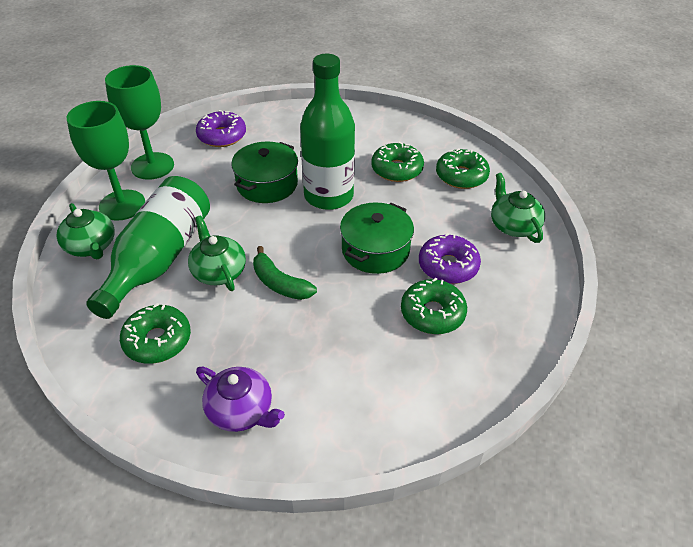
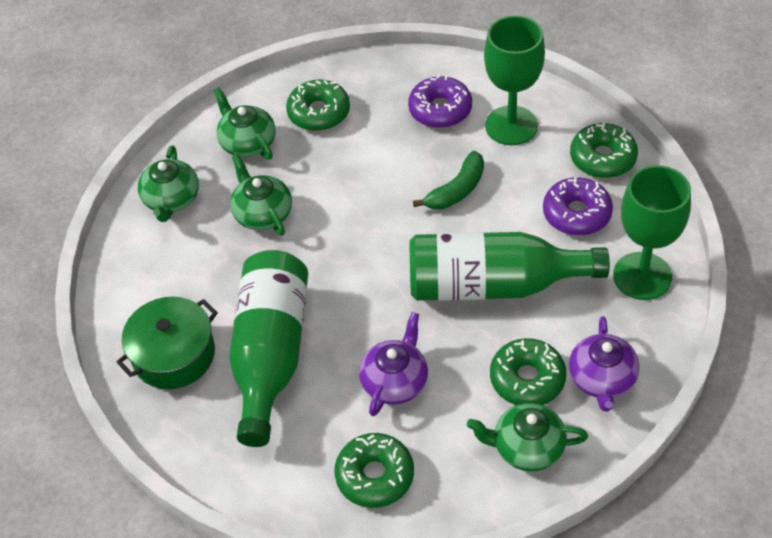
green pot: 2 -> 1
green teapot: 3 -> 4
purple teapot: 1 -> 2

